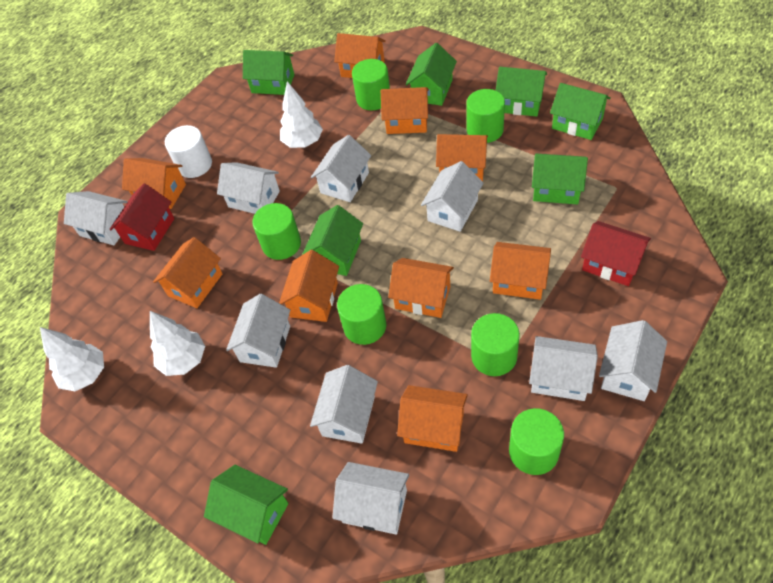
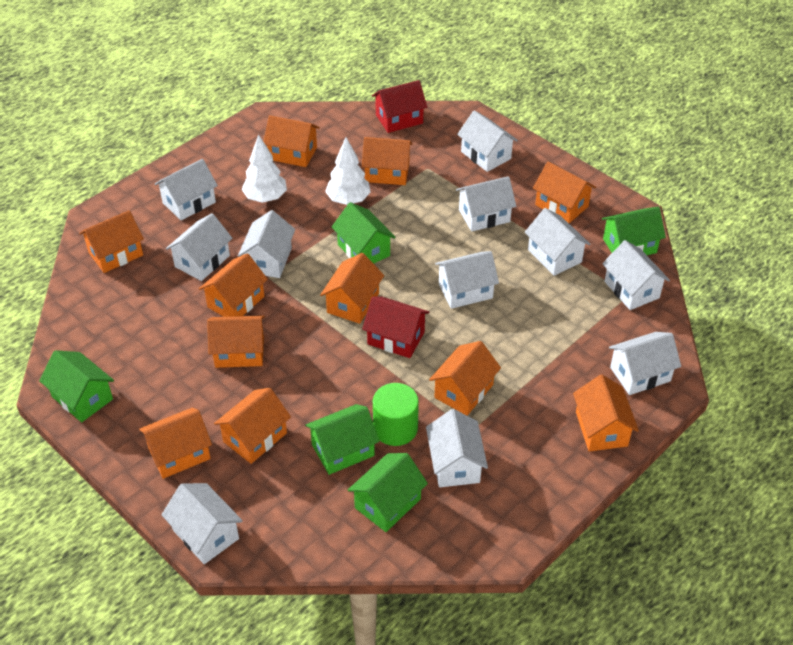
green cylinder: 6 -> 1
green house: 7 -> 5
orange house: 9 -> 11
white cylinder: 1 -> 0
white house: 9 -> 11
white tree: 3 -> 2

